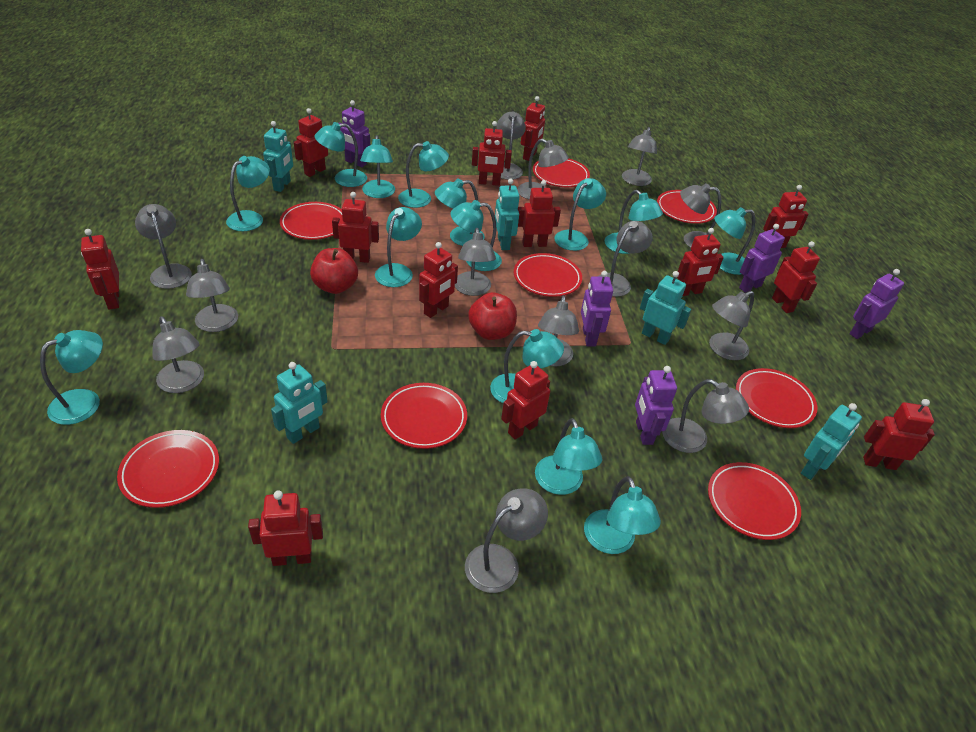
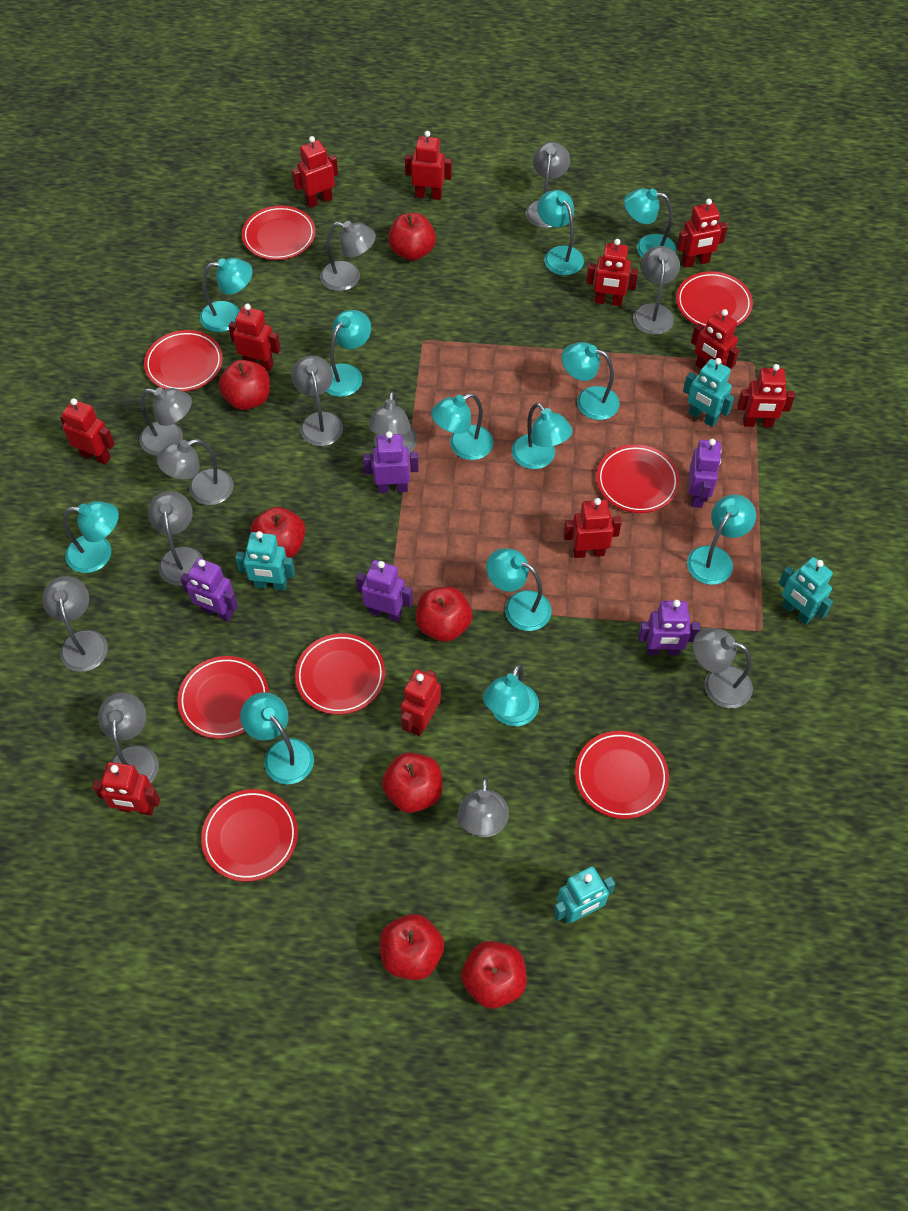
grey lamp: 13 -> 12
red apple: 2 -> 7
red robot: 13 -> 11
turquoise lamp: 14 -> 12
turquoise robot: 5 -> 4

